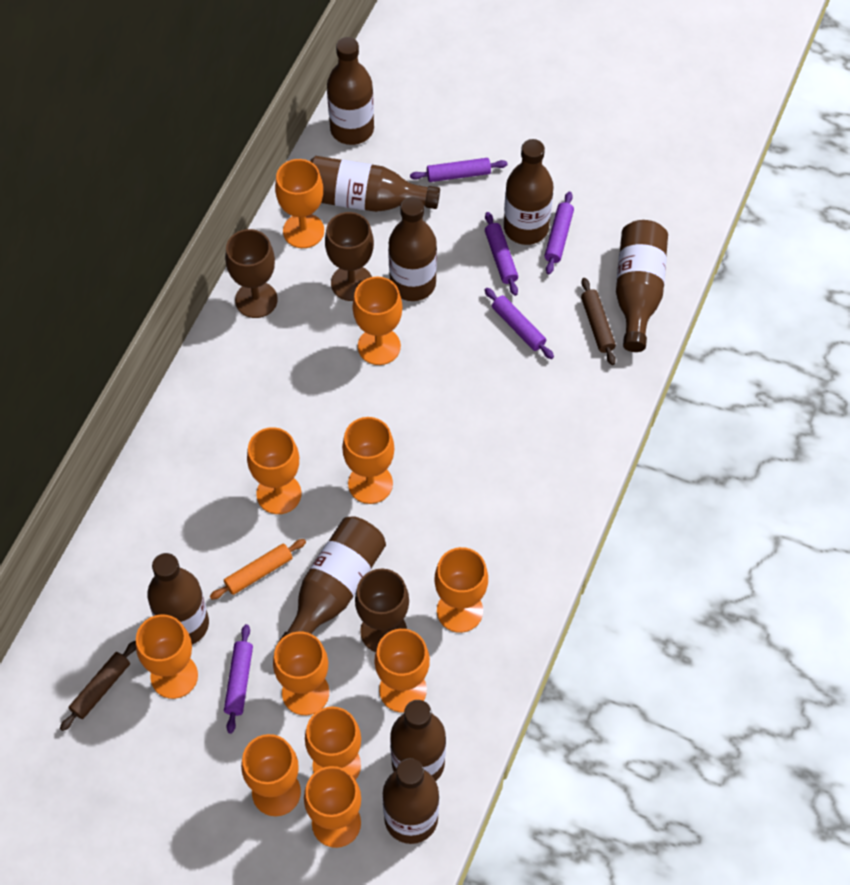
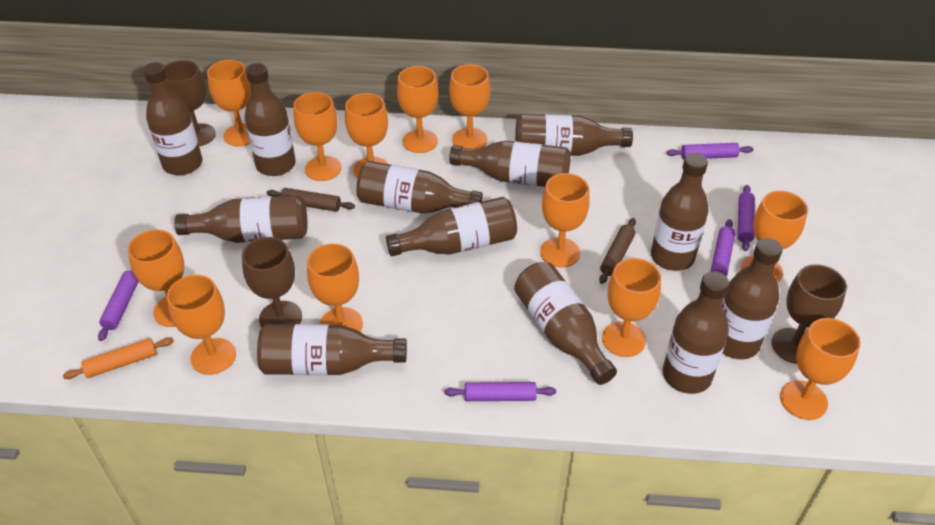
brown bottle: 9 -> 12
orange goblet: 11 -> 12

